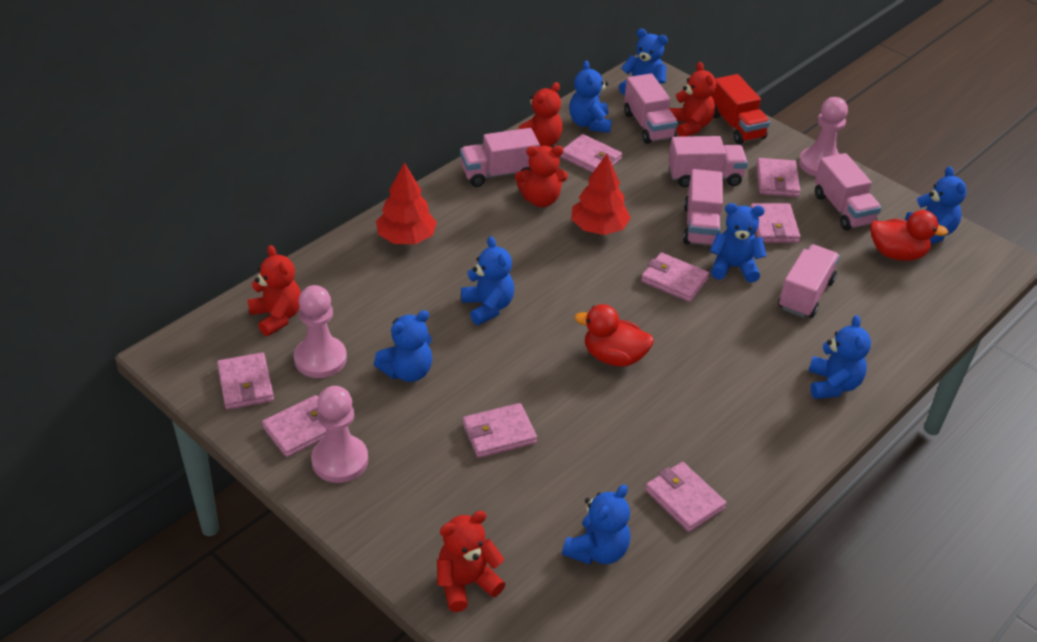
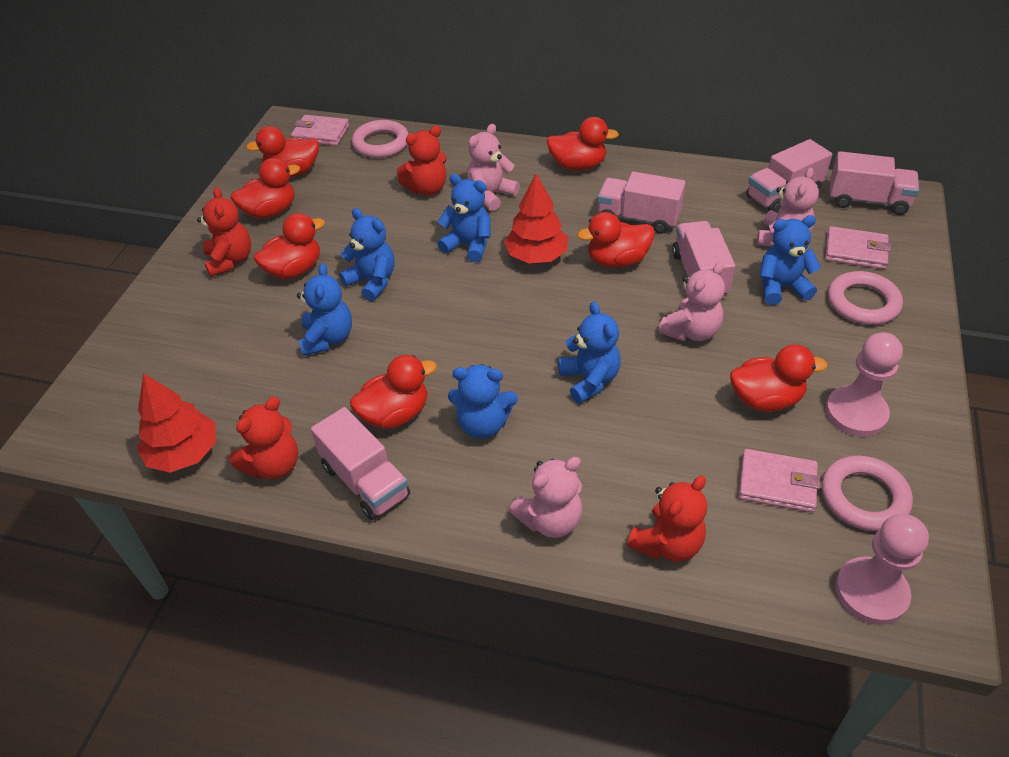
blue teddy bear: 8 -> 6
pink pawn: 3 -> 2
pink ring: 0 -> 3
pink teddy bear: 0 -> 4
pink truck: 6 -> 5
pink wallet: 8 -> 3
red duck: 2 -> 7
red teddy bear: 5 -> 4
red truck: 1 -> 0

